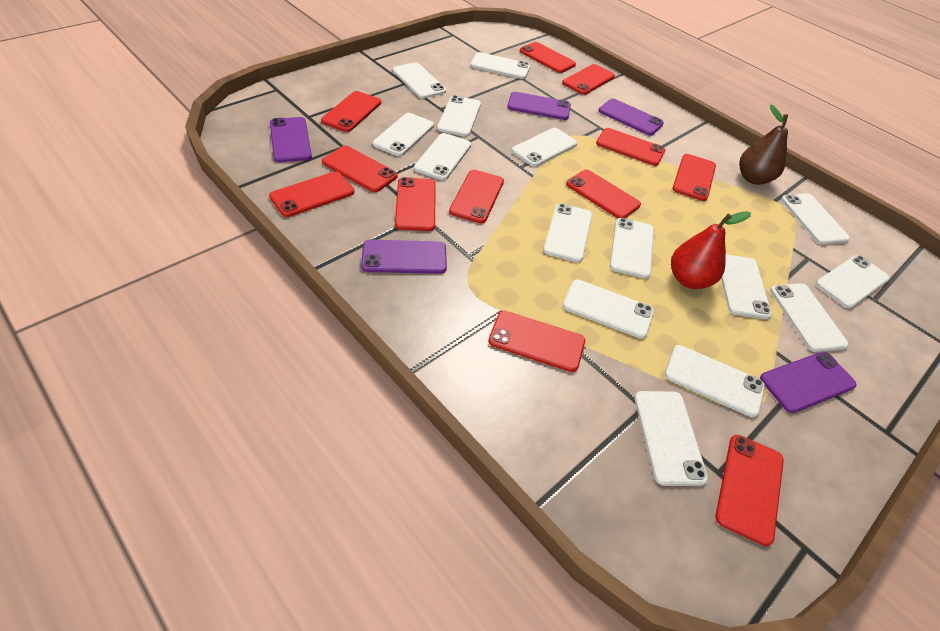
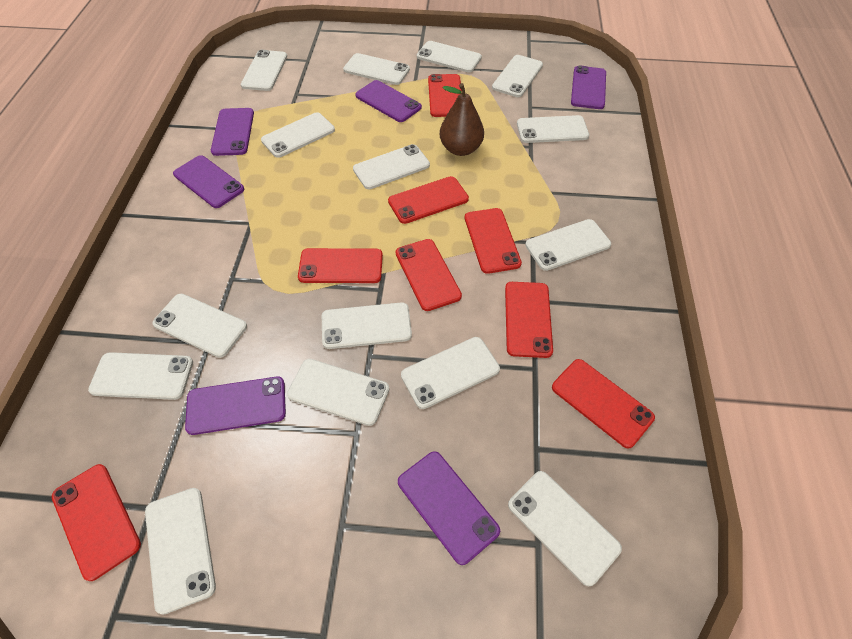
purple phone: 5 -> 6
red pear: 1 -> 0
red phone: 12 -> 8

